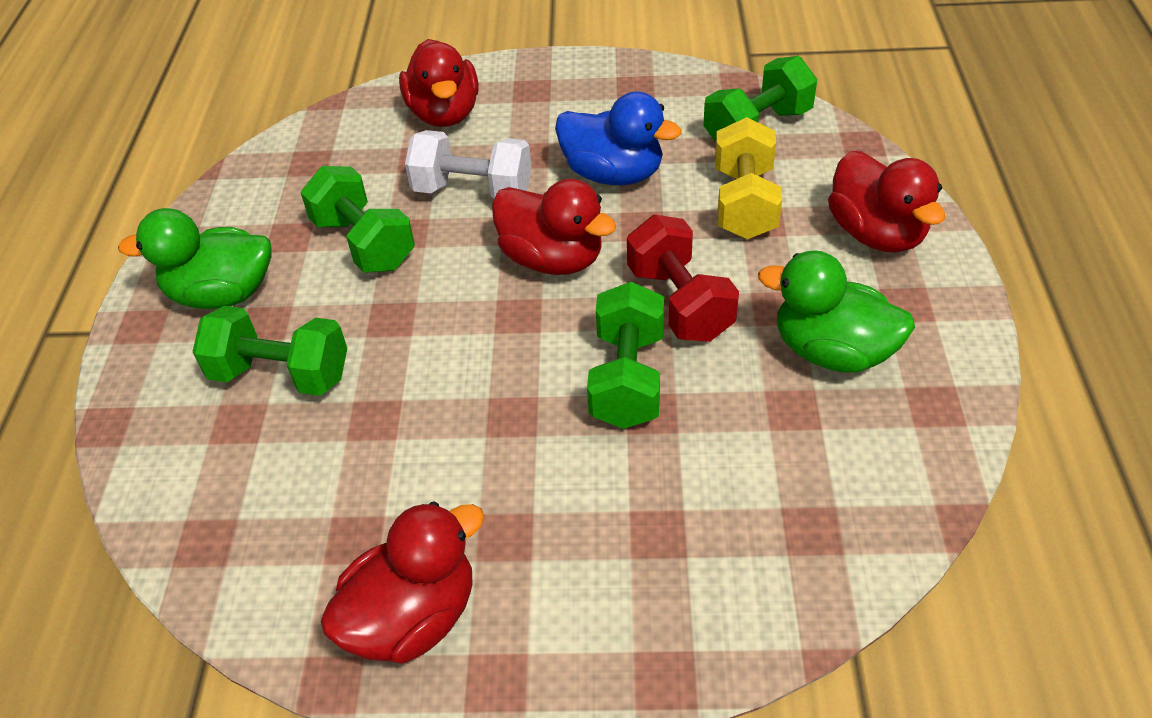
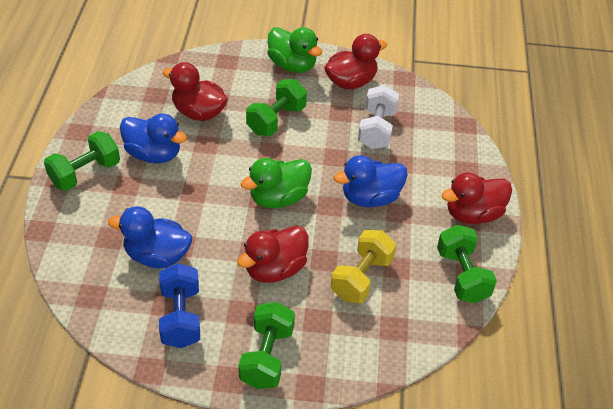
blue duck: 1 -> 3
blue dumbbell: 0 -> 1
red dumbbell: 1 -> 0

